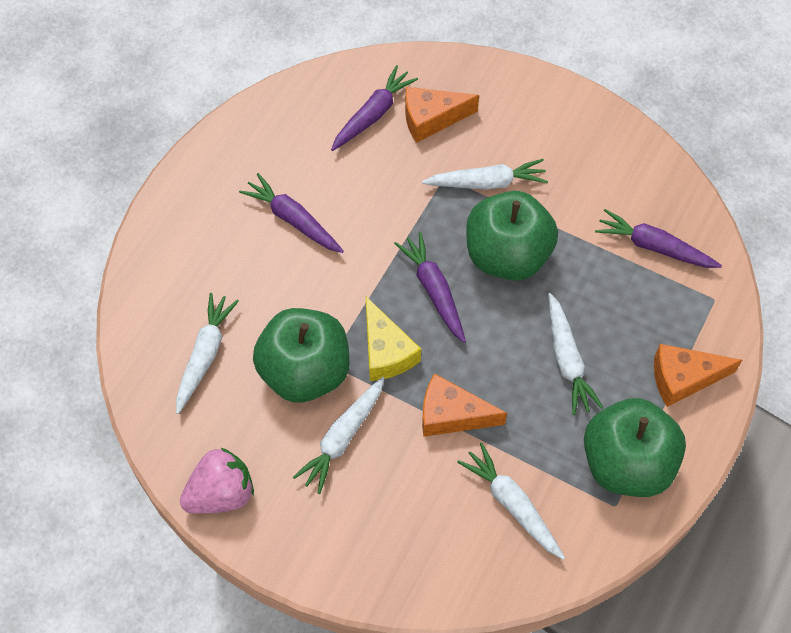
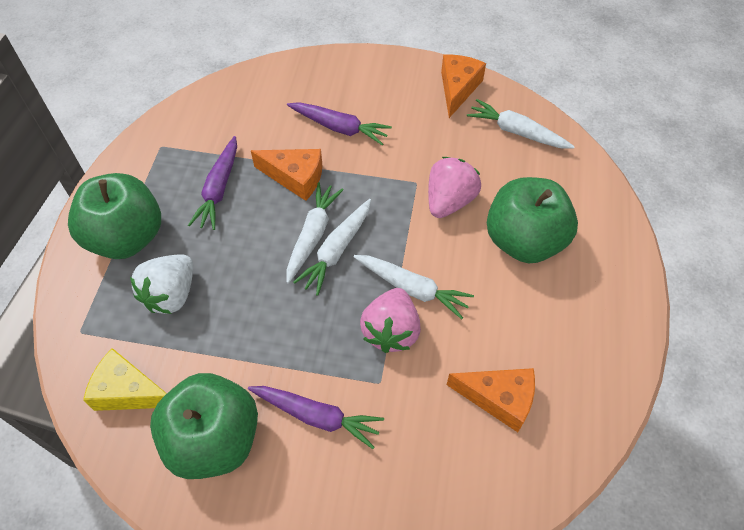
pink strawberry: 1 -> 2
purple carrot: 4 -> 3
white carrot: 5 -> 4
white strawberry: 0 -> 1

